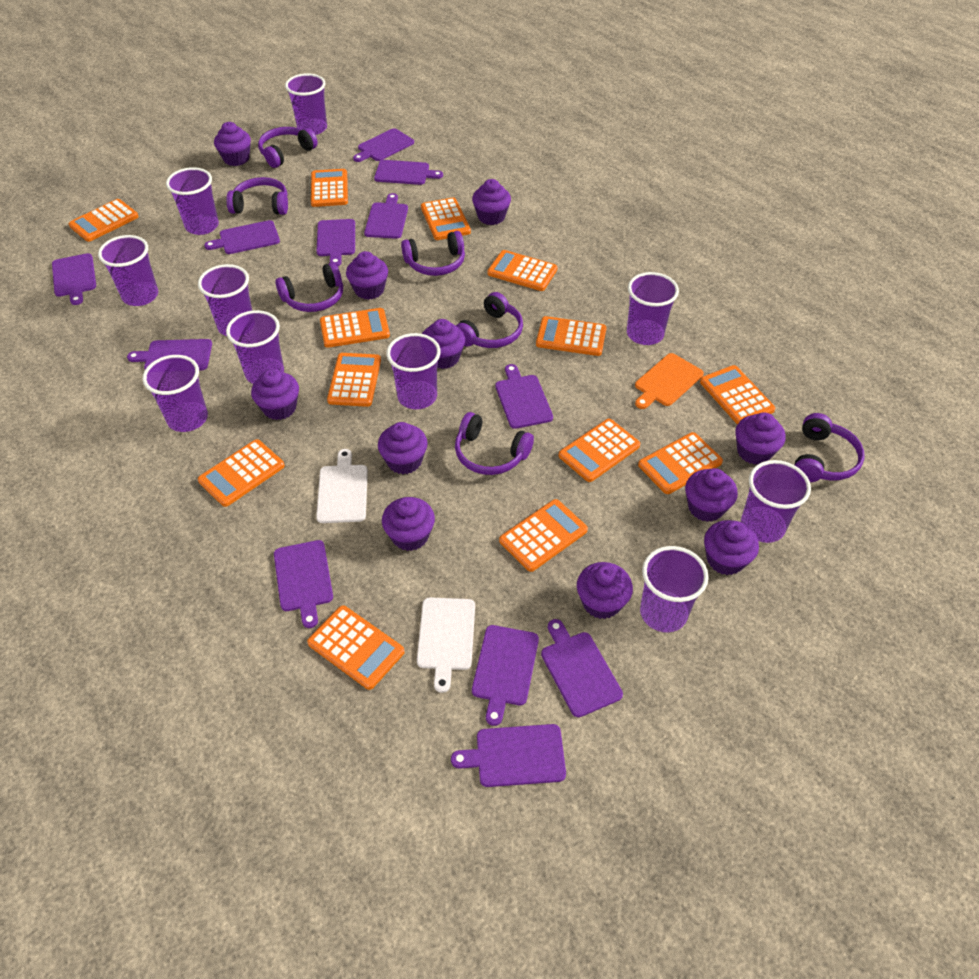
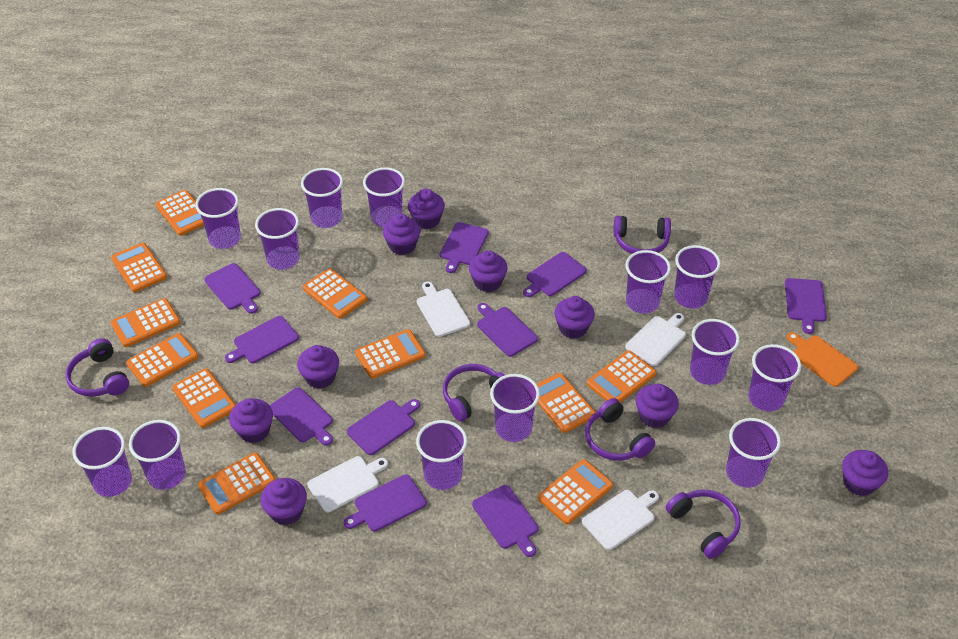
orange calculator: 13 -> 11
purple cup: 10 -> 13
purple cupcake: 11 -> 9
purple cutting board: 12 -> 10
purple headphones: 7 -> 5
white cutting board: 2 -> 4

